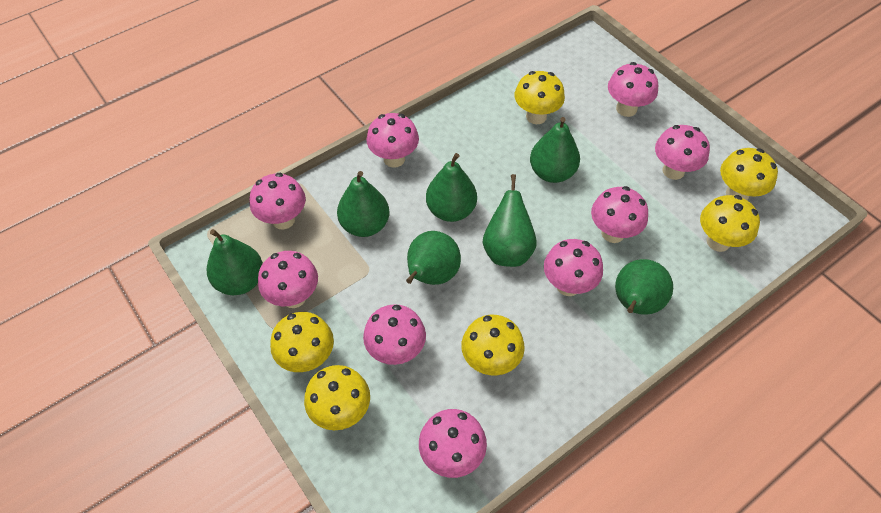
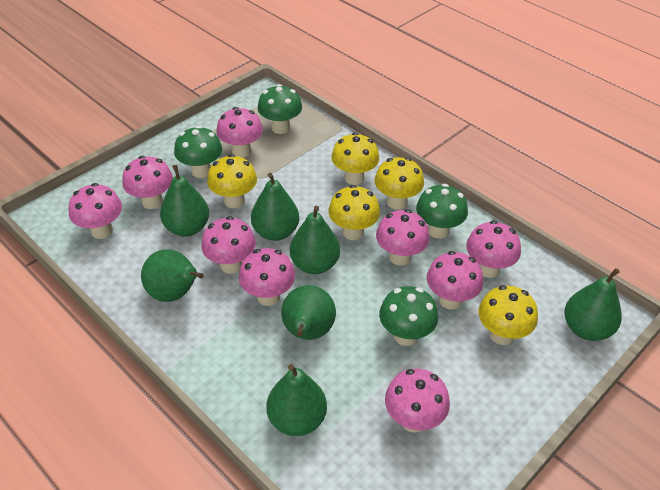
green mushroom: 0 -> 4
yellow mushroom: 6 -> 5

